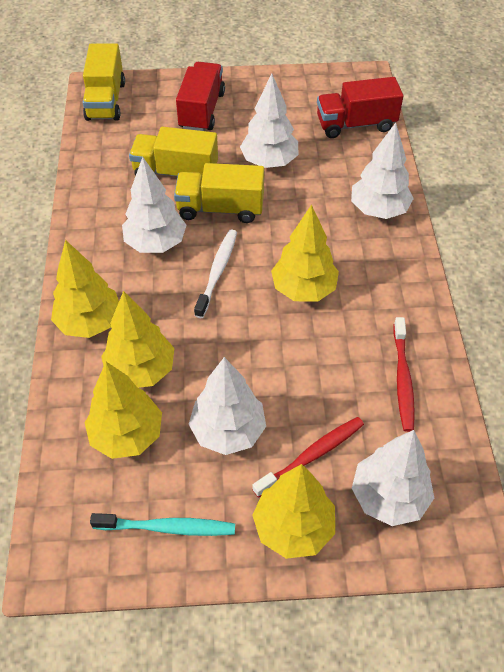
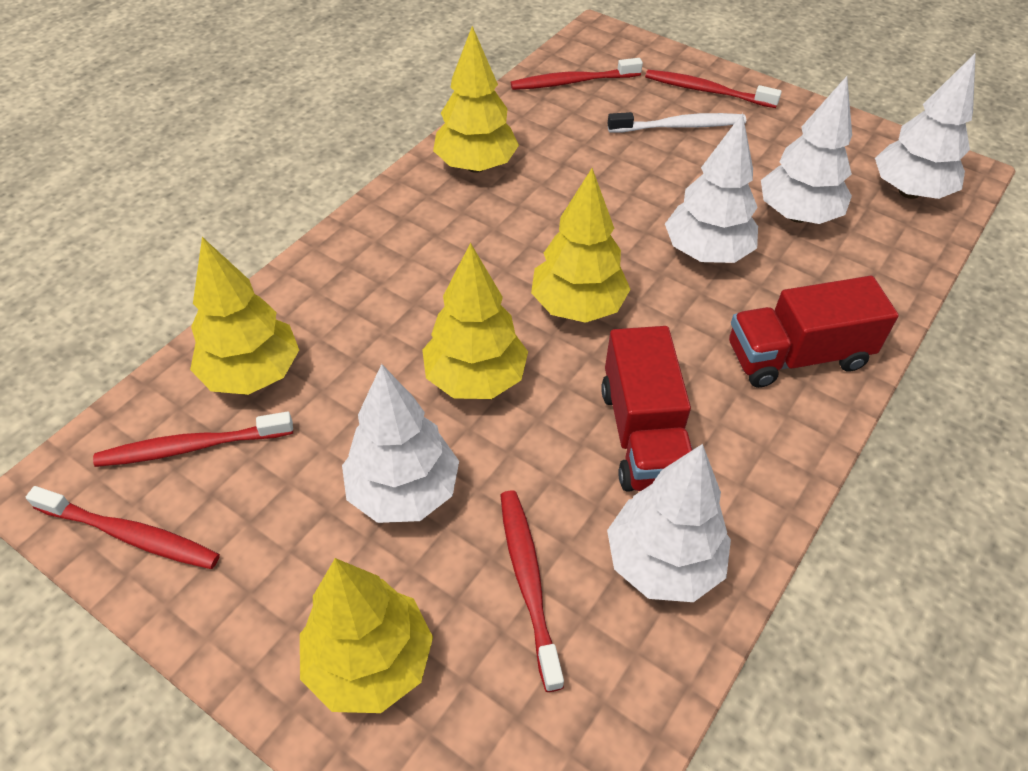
red toothbrush: 2 -> 5
turquoise toothbrush: 1 -> 0
yellow truck: 3 -> 0

